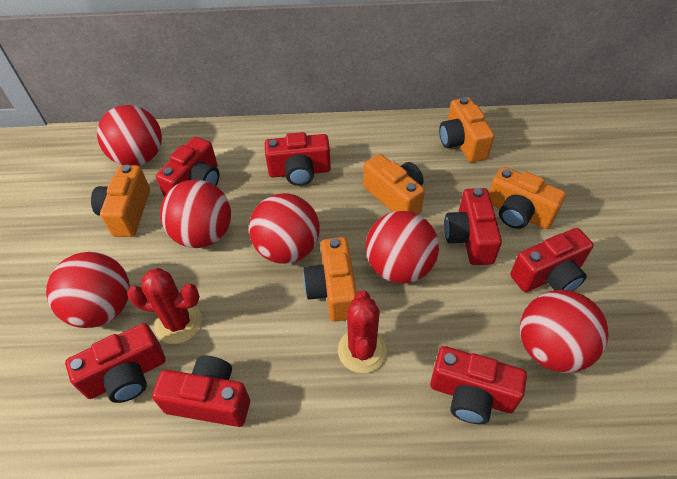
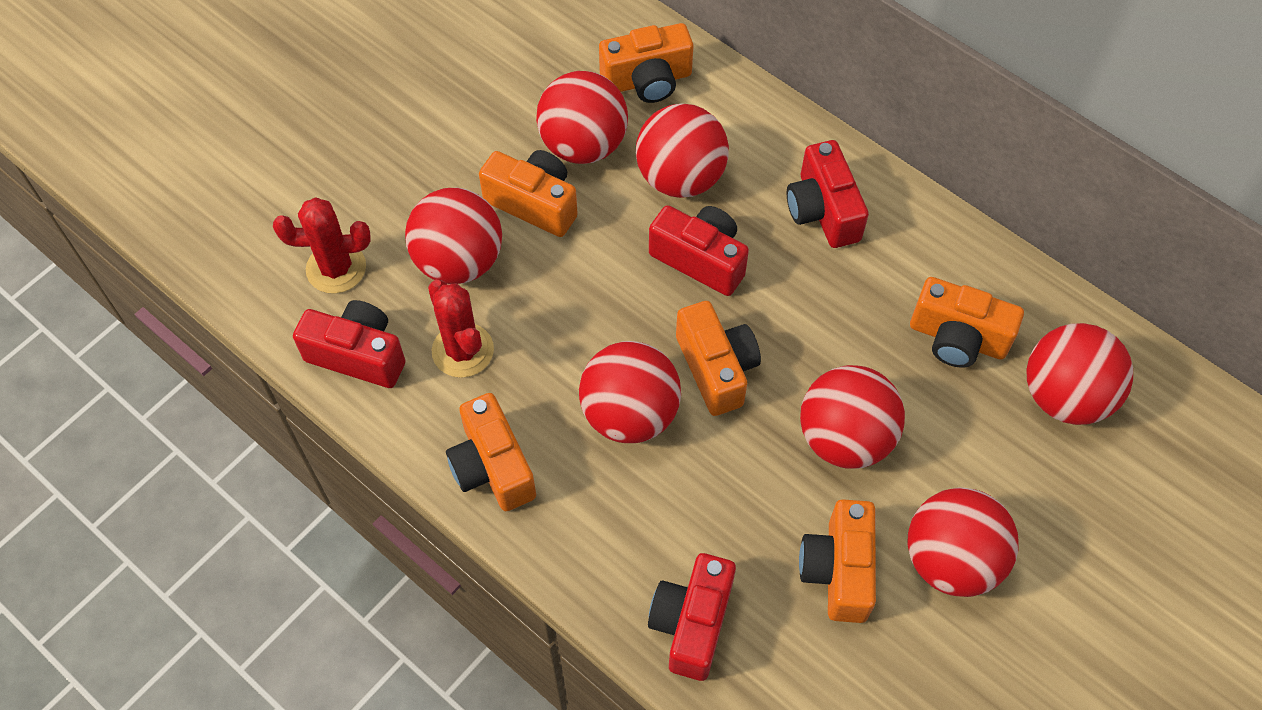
orange camera: 5 -> 6
red ball: 6 -> 7
red camera: 7 -> 4

